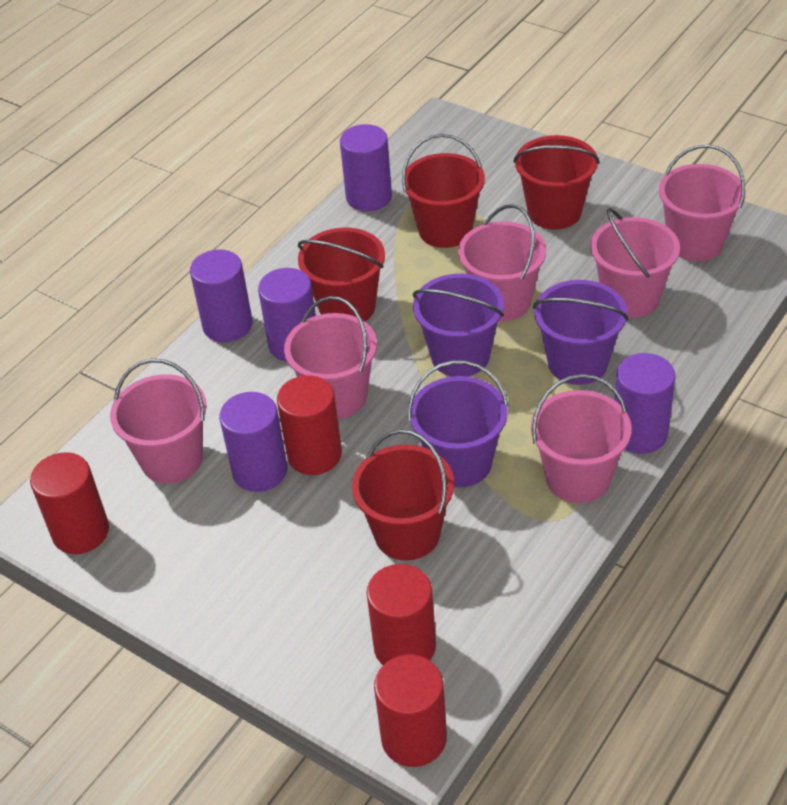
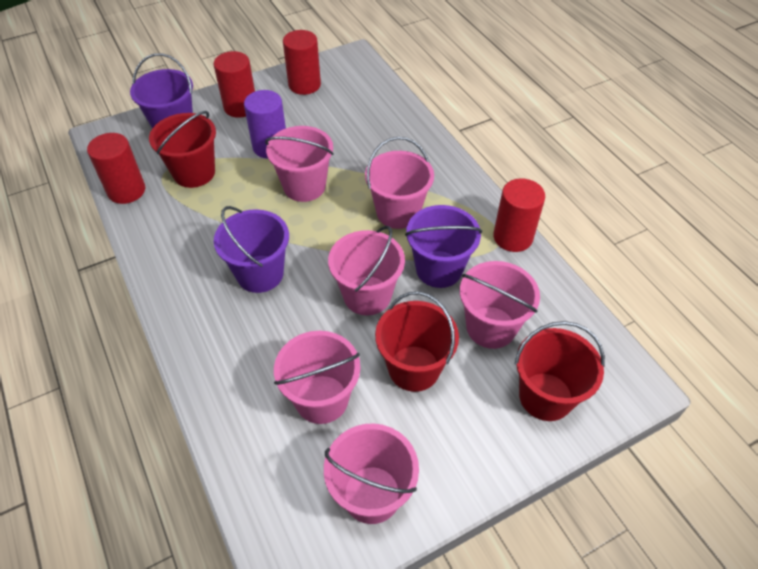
purple cylinder: 5 -> 1
red bucket: 4 -> 3

